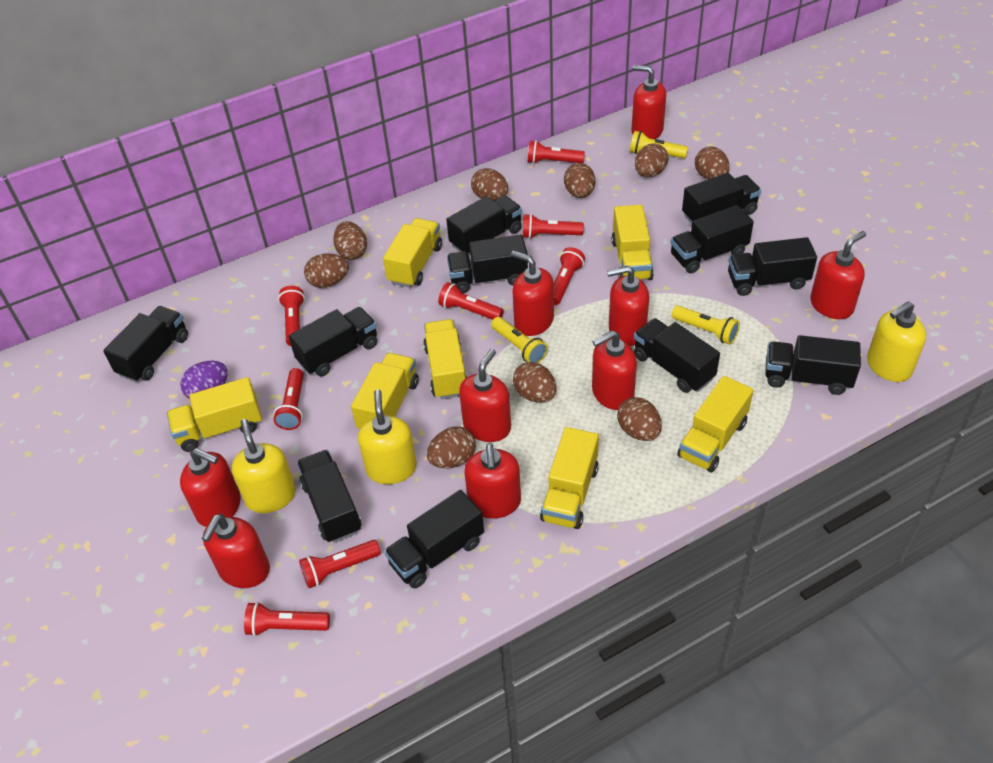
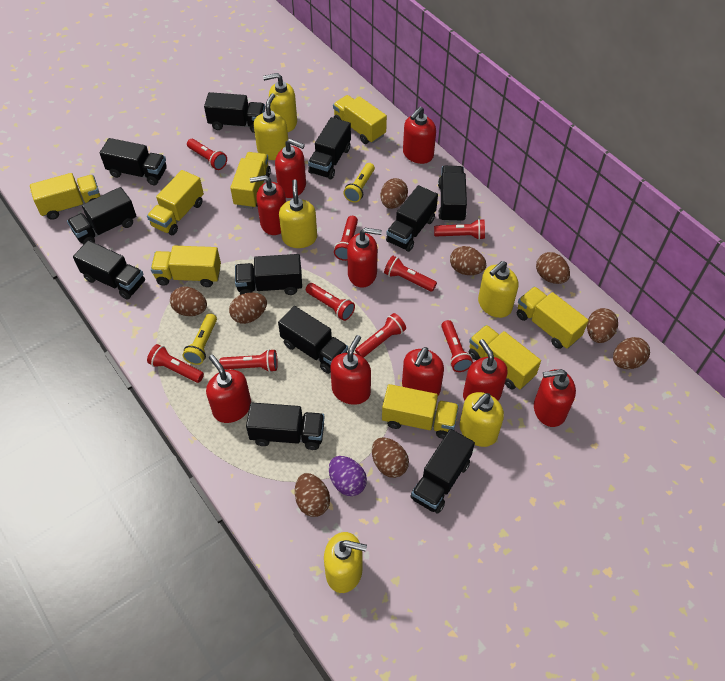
red flashlight: 8 -> 9
yellow flashlight: 3 -> 2
yellow soap dispenser: 3 -> 6
yellow truck: 7 -> 8

